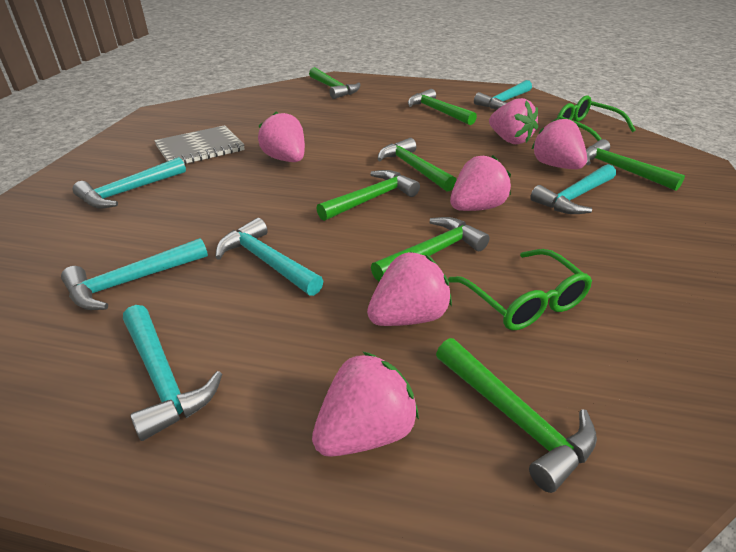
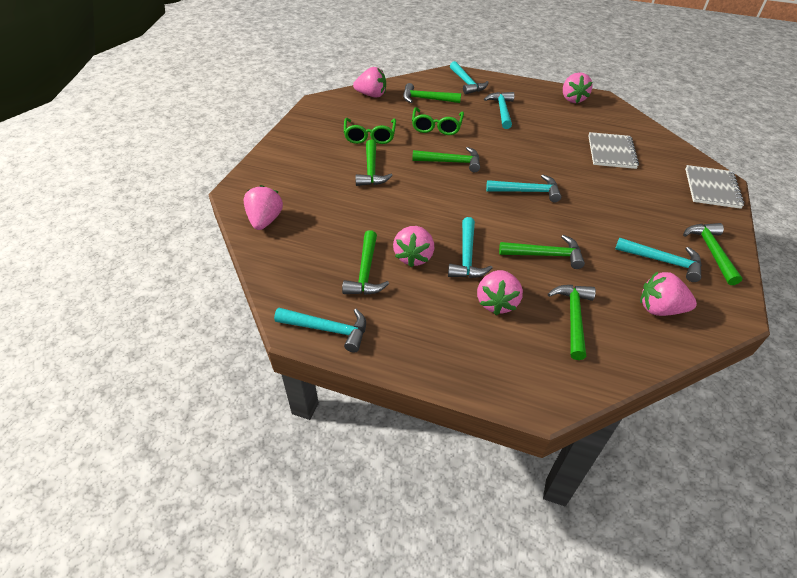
grey notebook: 1 -> 2

